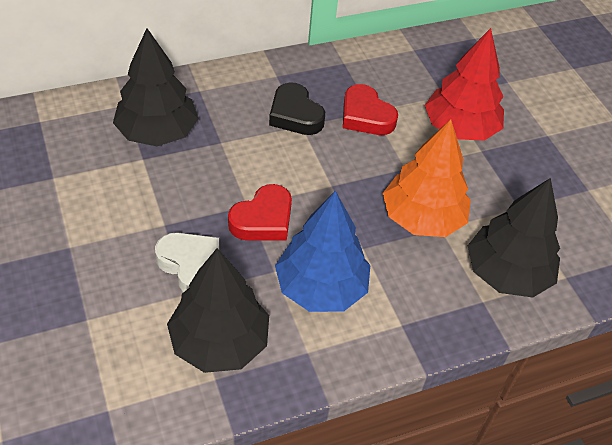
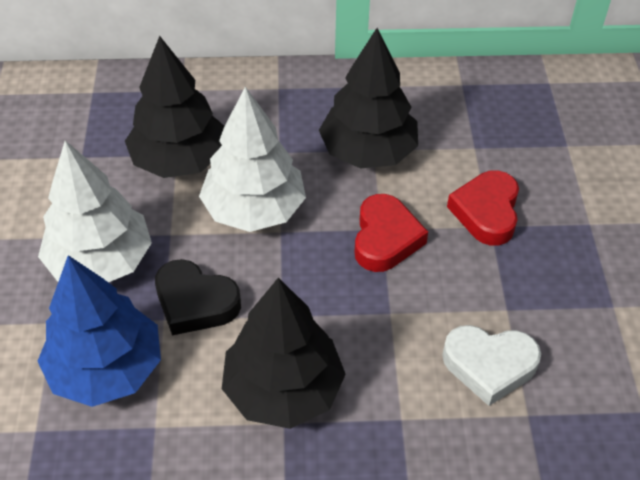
orange tree: 1 -> 0
red tree: 1 -> 0
white tree: 0 -> 2

